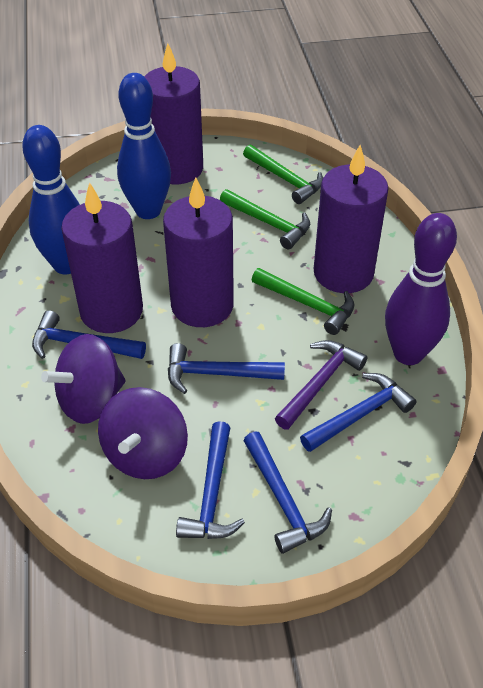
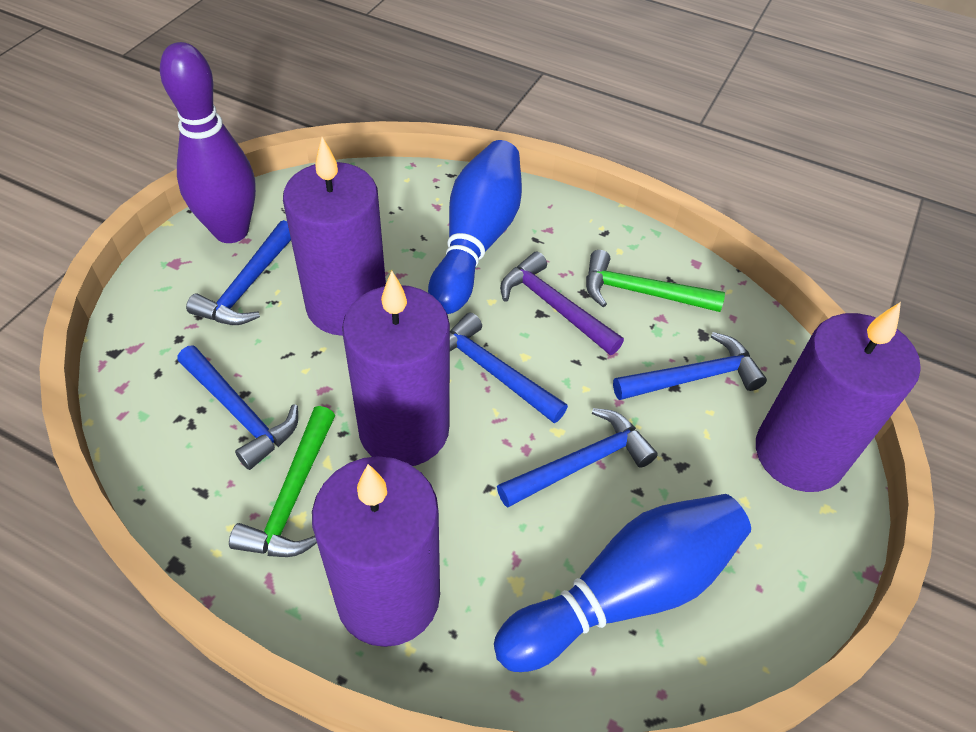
green hammer: 3 -> 2
purple spinning top: 2 -> 0

